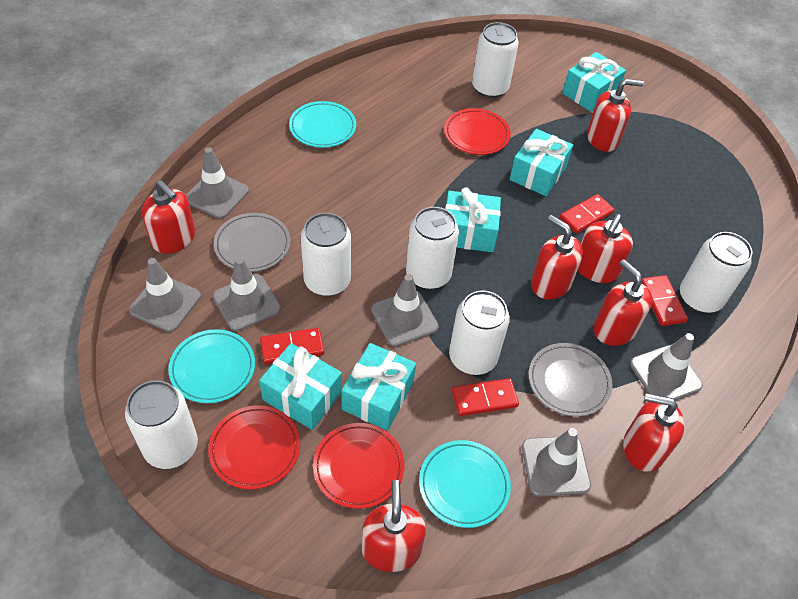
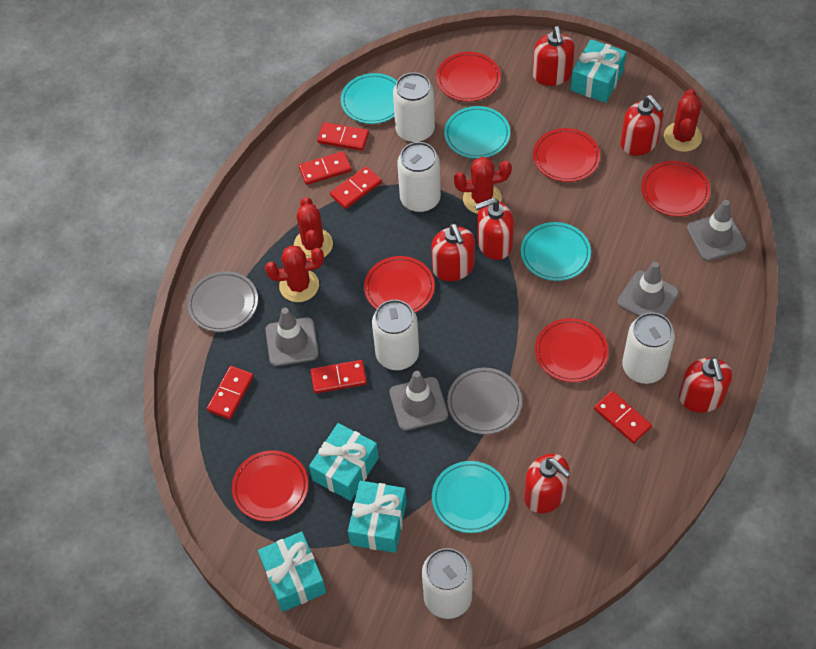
grey traffic cone: 6 -> 4
red cactus: 0 -> 4
red domino: 4 -> 6
red plate: 3 -> 6
red soap dispenser: 7 -> 6
turquoise gift: 5 -> 4
turquoise plate: 3 -> 4
white can: 6 -> 5

